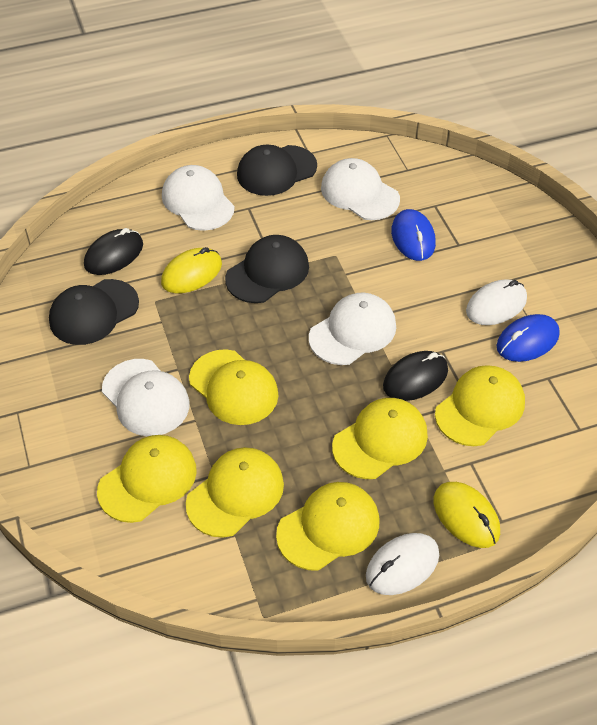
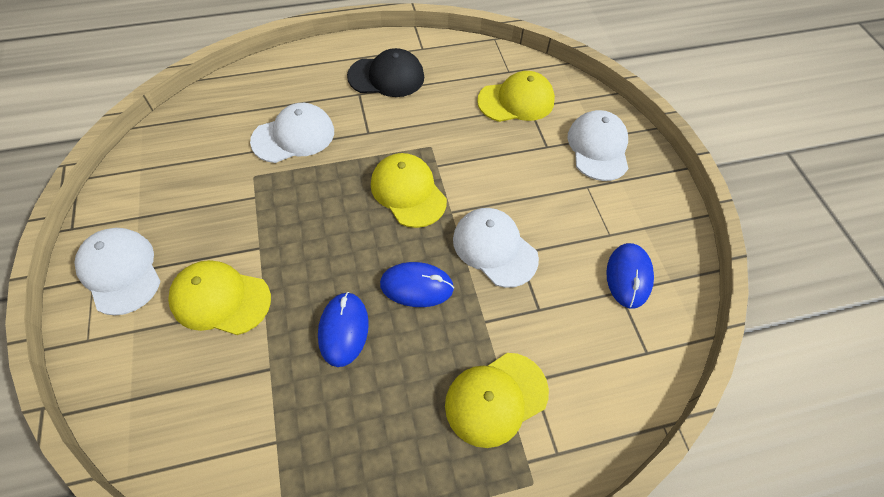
black cap: 3 -> 1
black mouse: 2 -> 0
blue mouse: 2 -> 3
white mouse: 2 -> 0
yellow cap: 6 -> 4
yellow mouse: 2 -> 0

